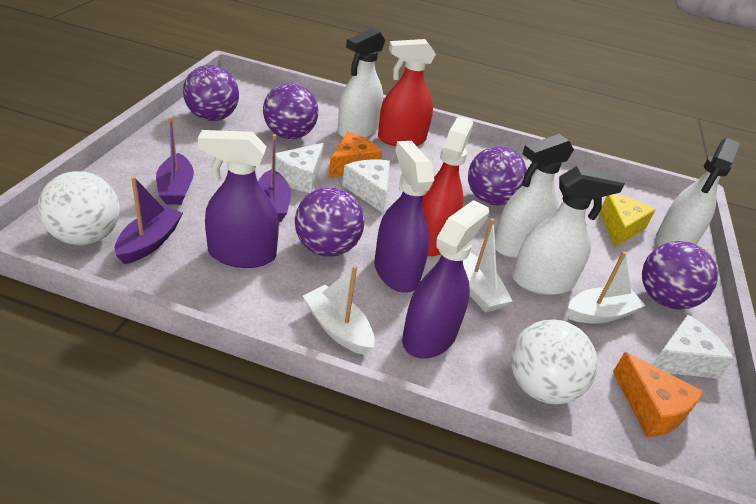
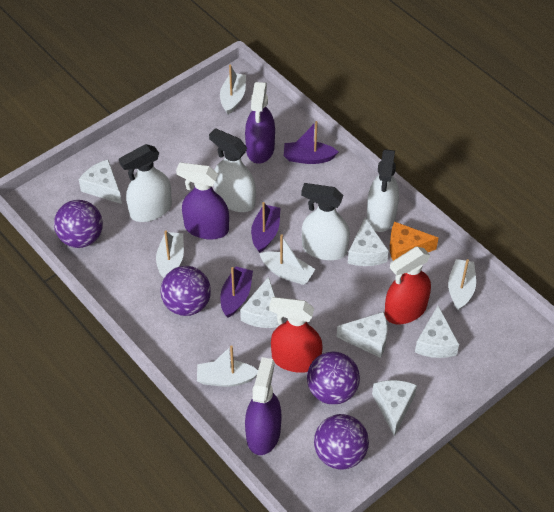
orange cheese: 2 -> 1
purple ball: 5 -> 4
white ball: 2 -> 0
white boat: 3 -> 5
white cheese: 3 -> 6
yellow cheese: 1 -> 0

